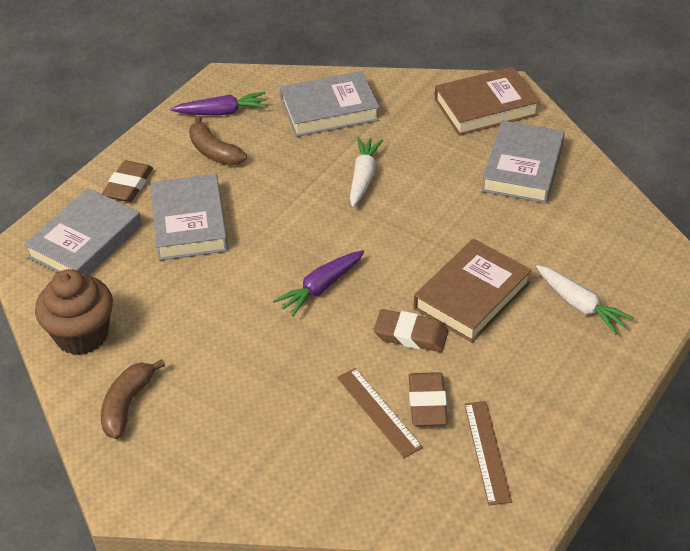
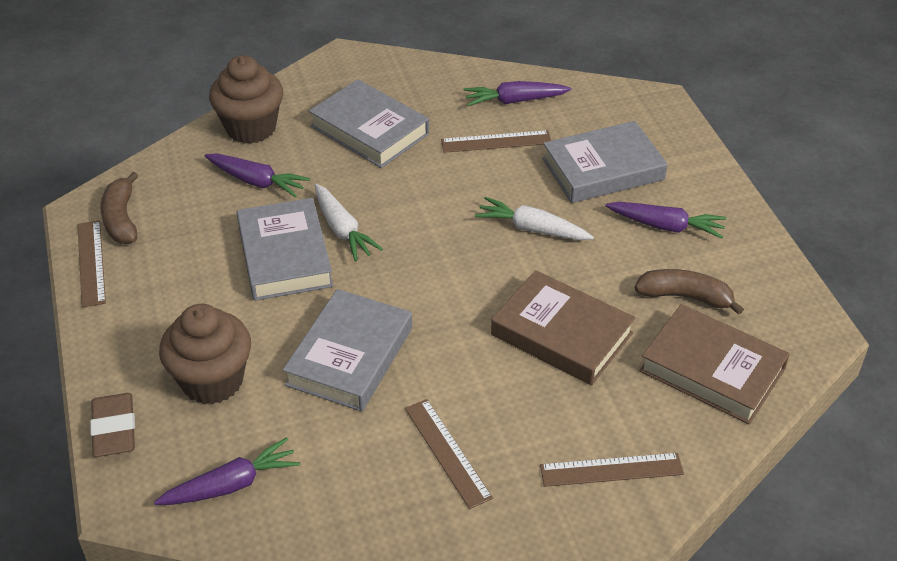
brown cupcake: 1 -> 2
brown eraser: 3 -> 1
brown ruler: 2 -> 4
purple carrot: 2 -> 4

